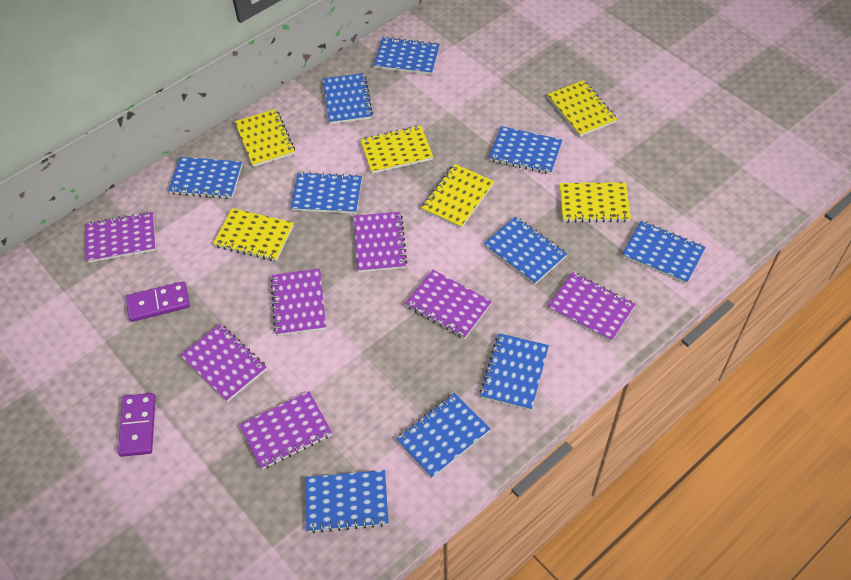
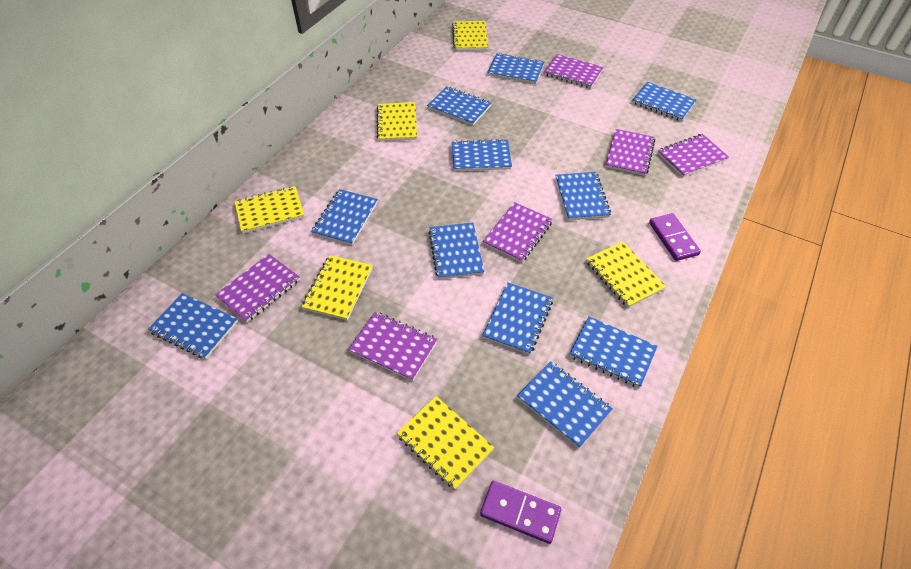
blue notebook: 10 -> 11
purple notebook: 7 -> 6

